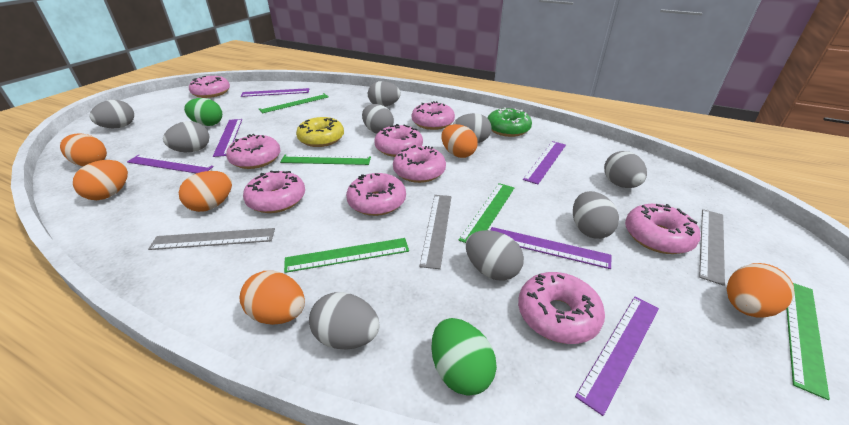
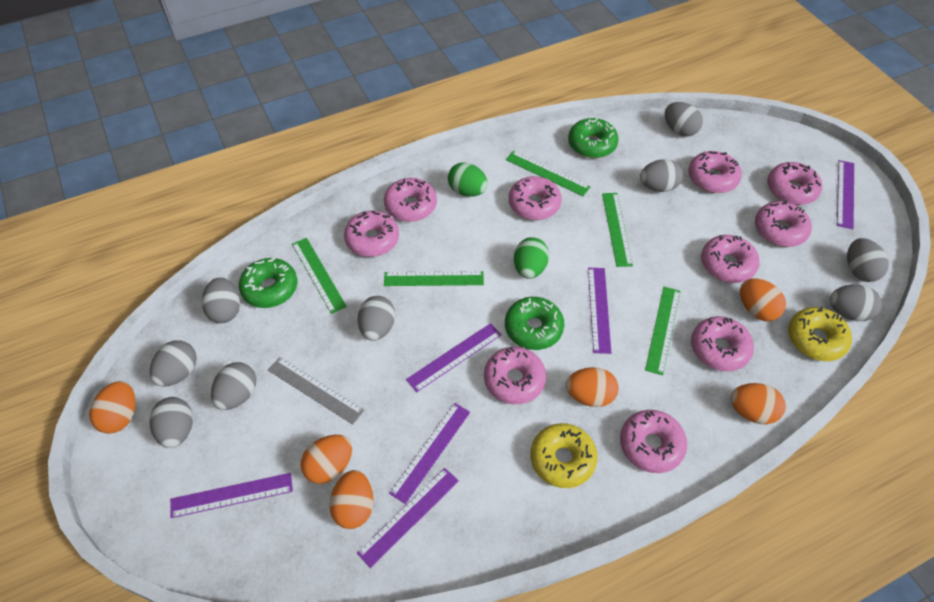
green donut: 1 -> 3
grey ruler: 3 -> 1
pink donut: 9 -> 10
yellow donut: 1 -> 2

